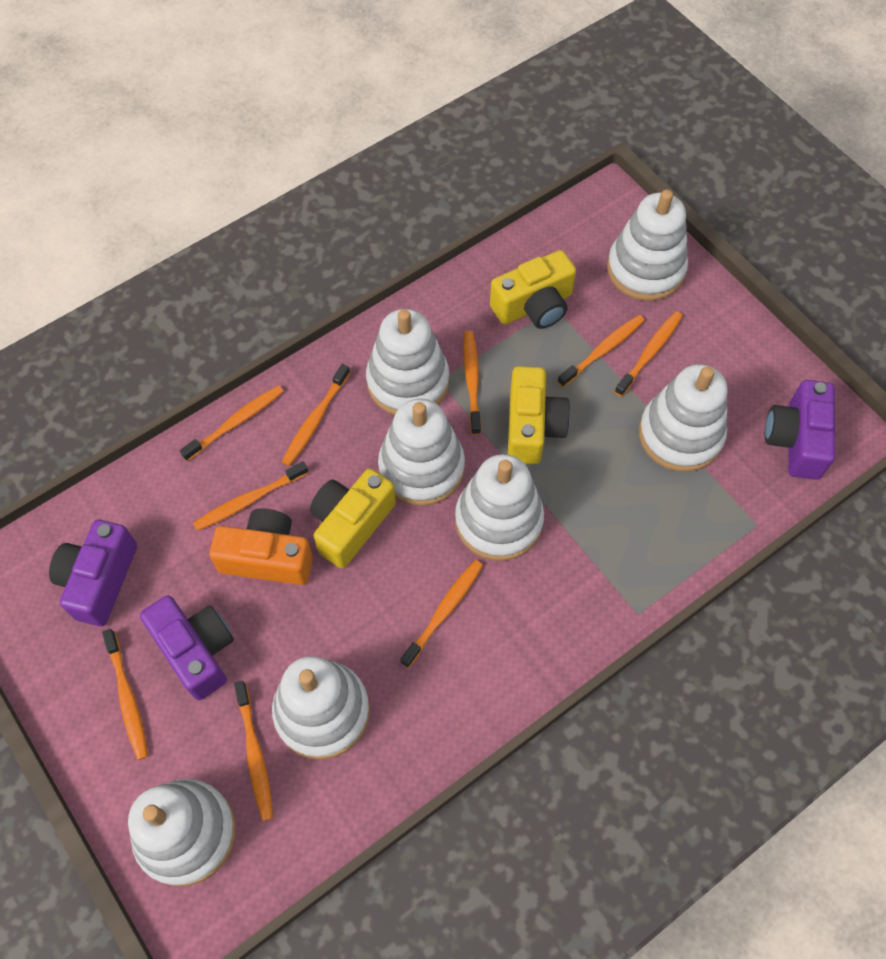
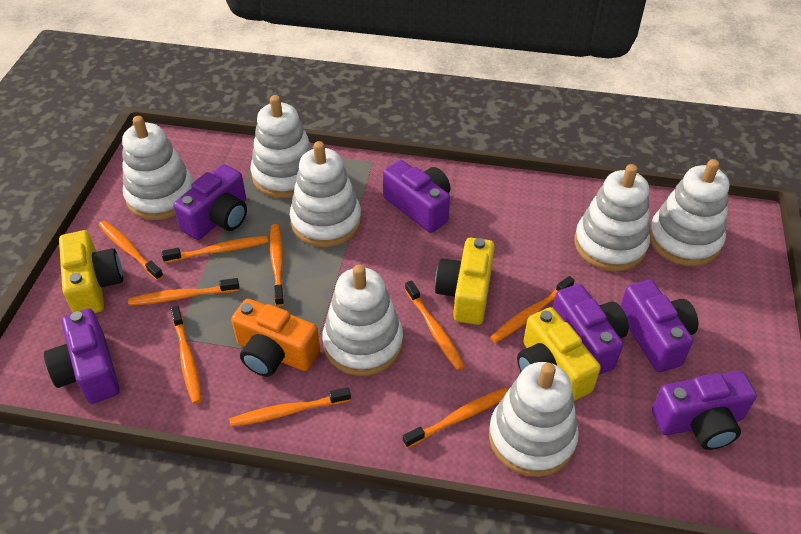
purple camera: 3 -> 6

